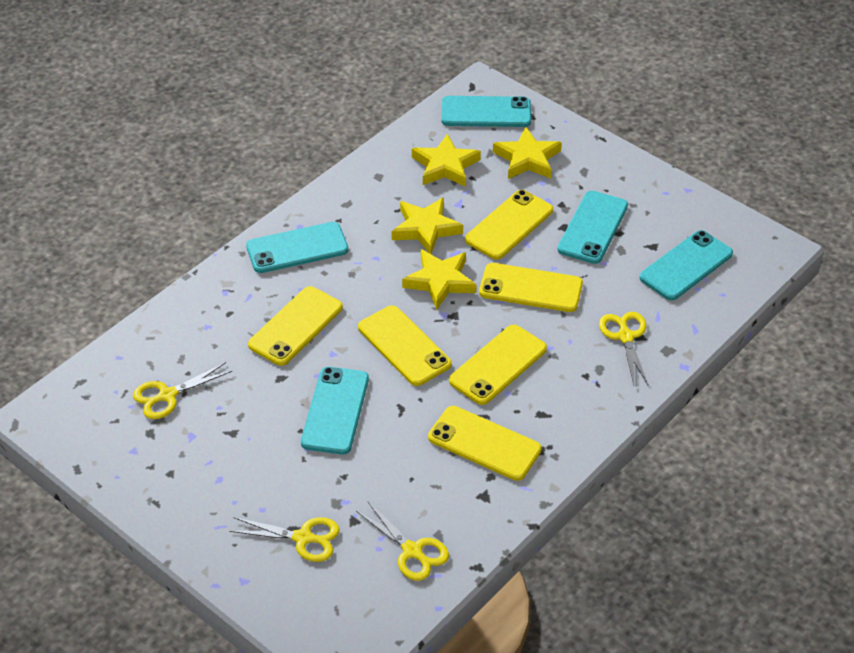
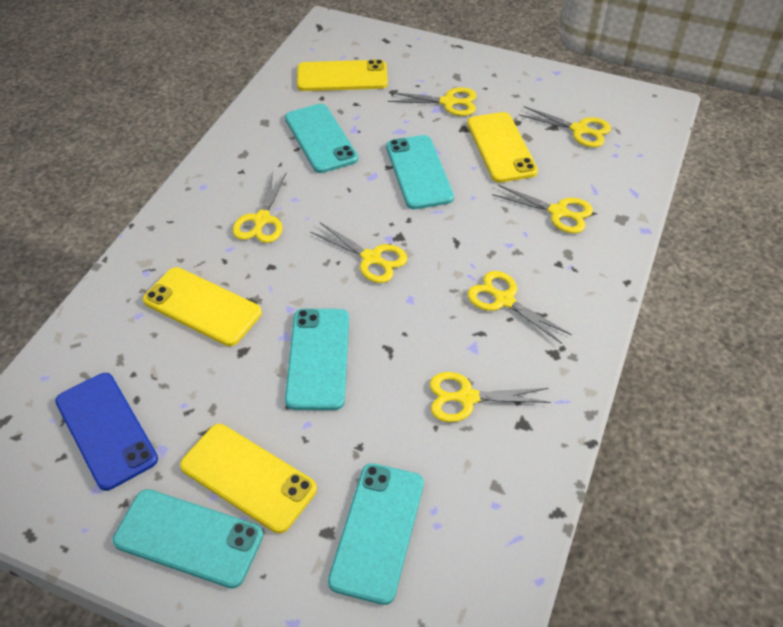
blue phone: 0 -> 1
yellow phone: 6 -> 4
yellow scissors: 4 -> 7
yellow star: 4 -> 0

